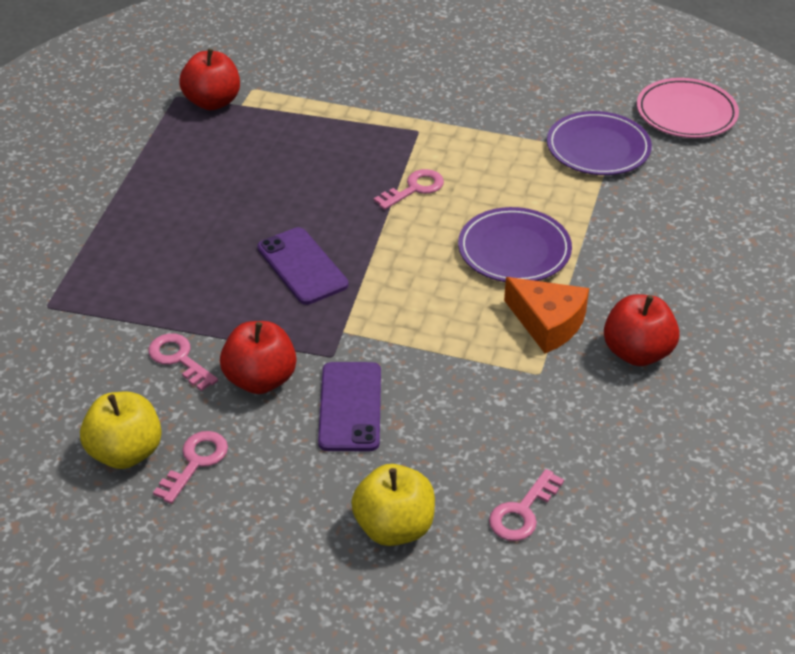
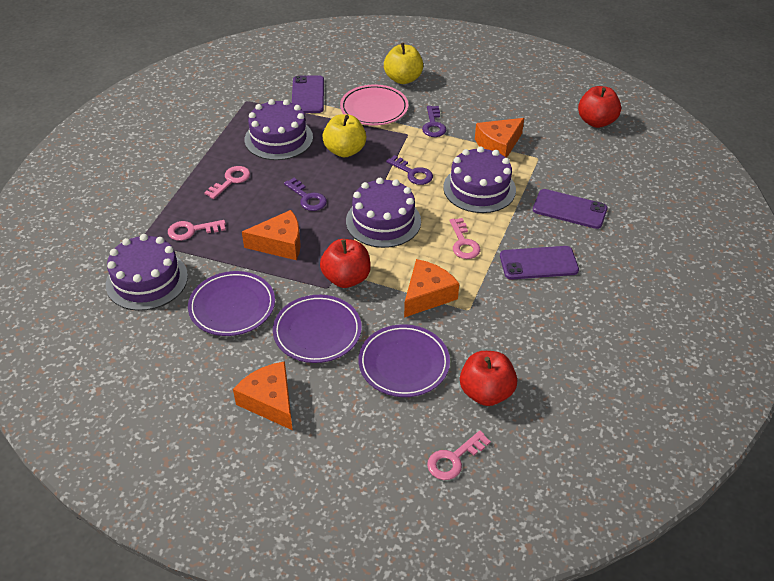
orange cheese: 1 -> 4
purple cake: 0 -> 4
purple key: 0 -> 3
purple phone: 2 -> 3
purple plate: 2 -> 3

